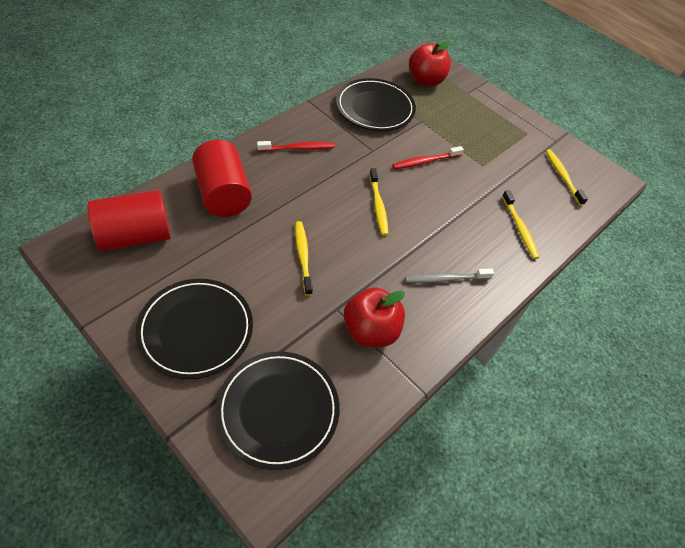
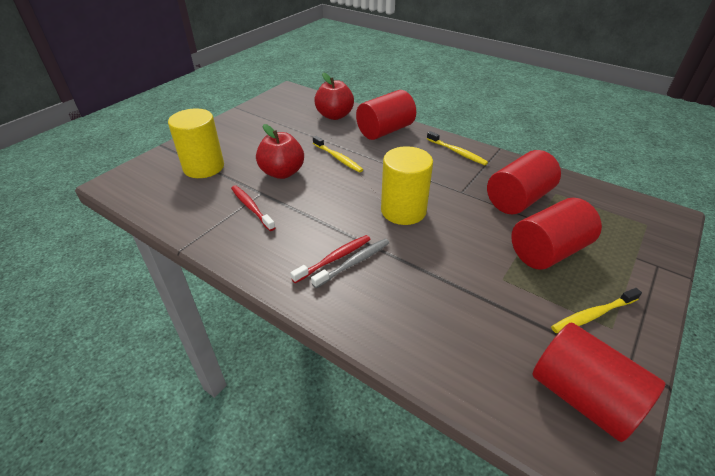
black plate: 3 -> 0
red cylinder: 2 -> 4
yellow cylinder: 0 -> 2
yellow toothbrush: 4 -> 3

